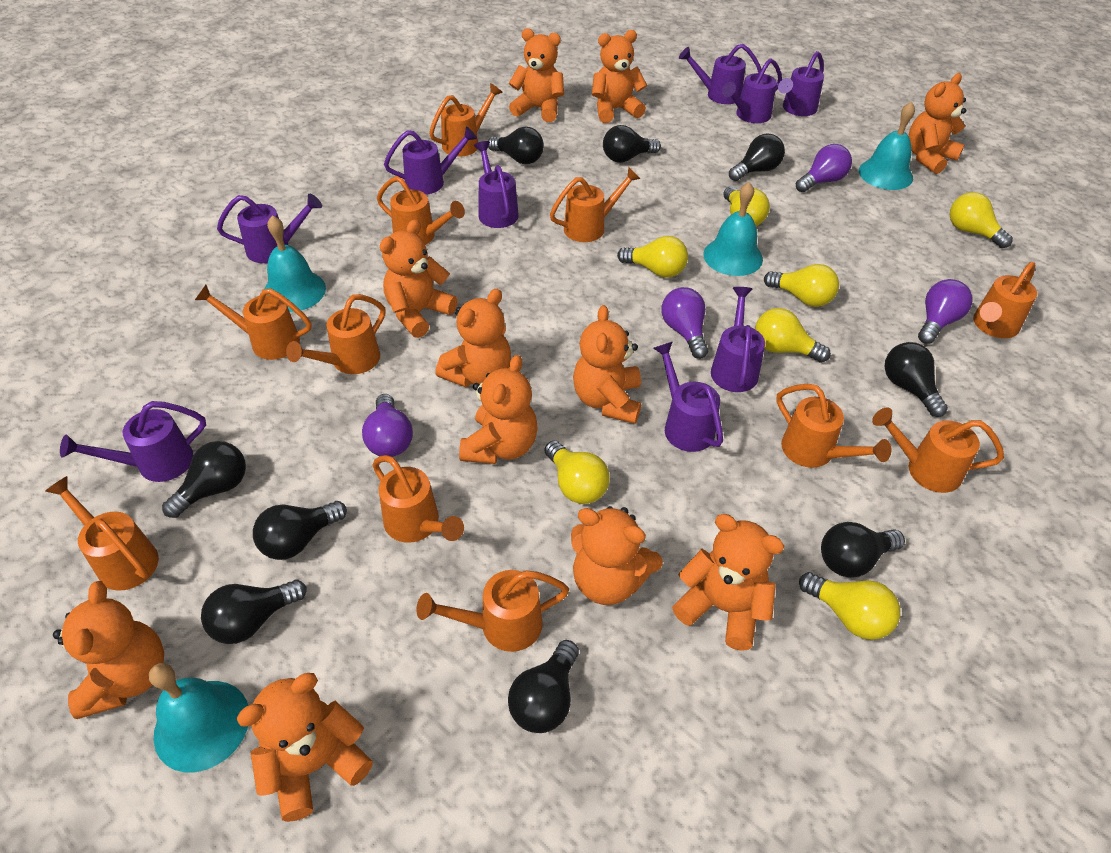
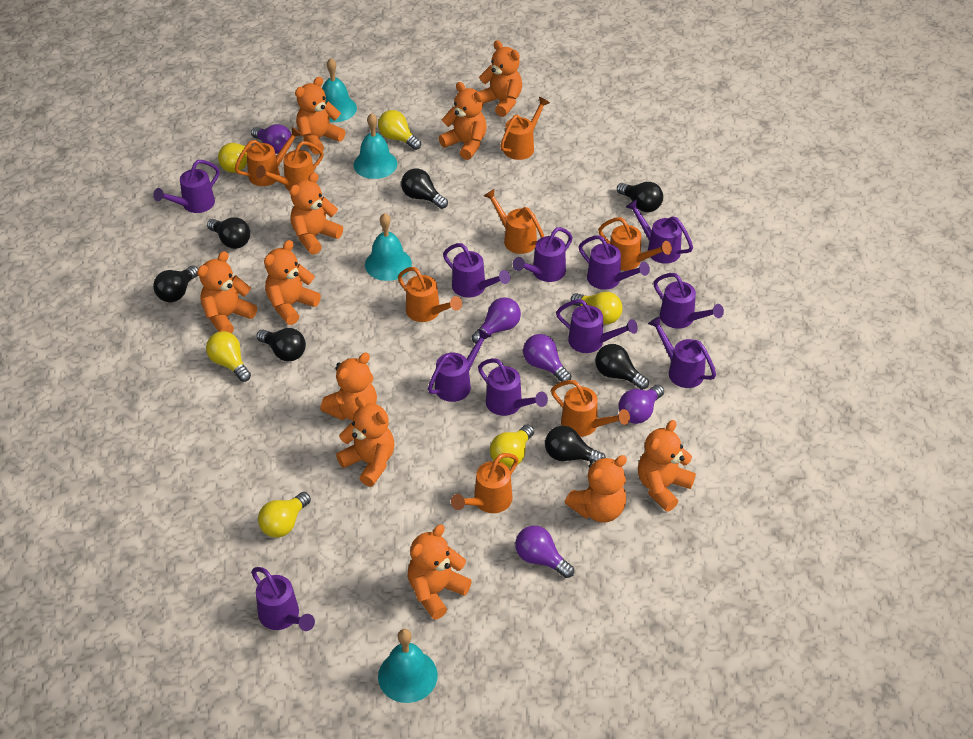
black light bulb: 9 -> 7
orange watering can: 11 -> 8
purple light bulb: 4 -> 5
purple watering can: 9 -> 11
yellow light bulb: 7 -> 6

